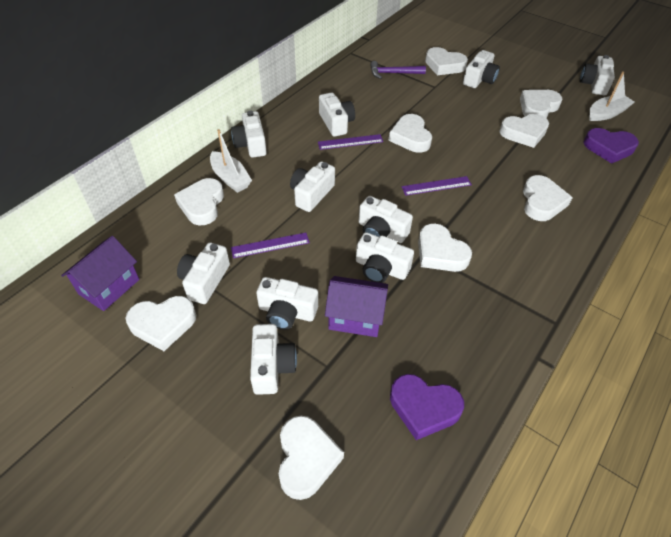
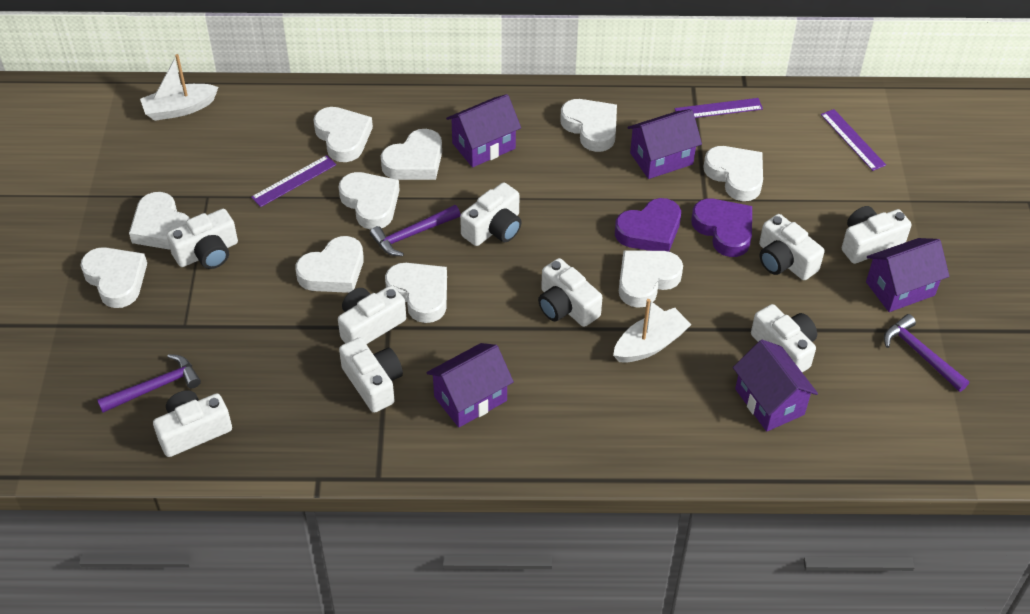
purple hammer: 1 -> 3
purple house: 2 -> 5
white camera: 10 -> 9
white heart: 9 -> 10

